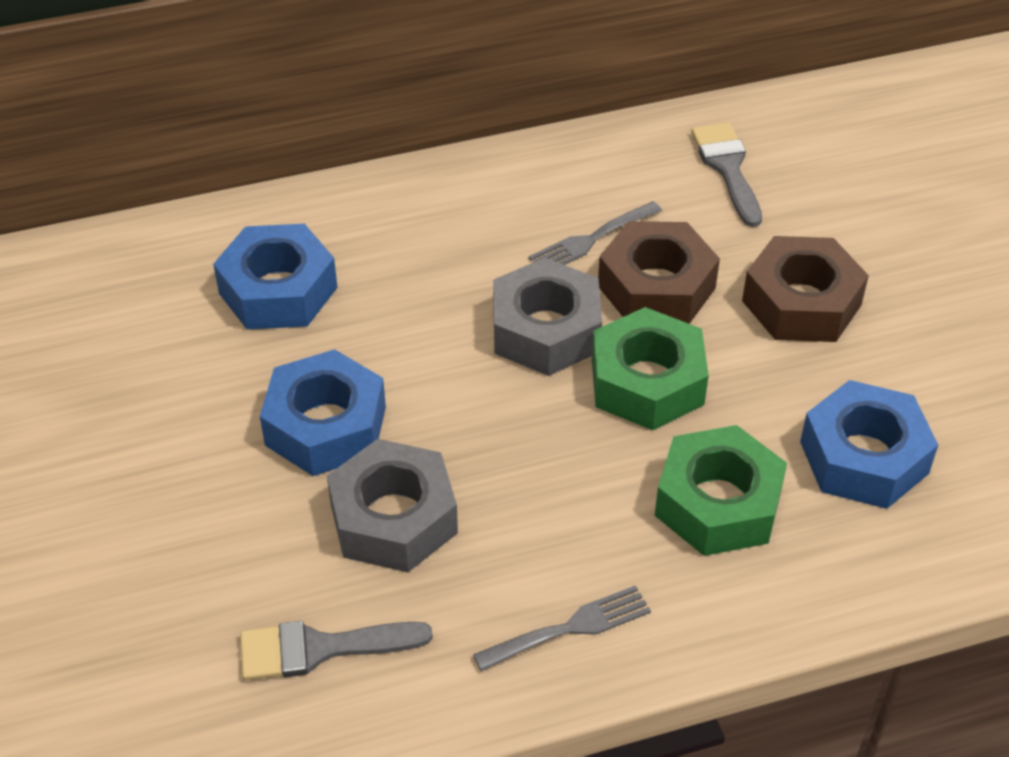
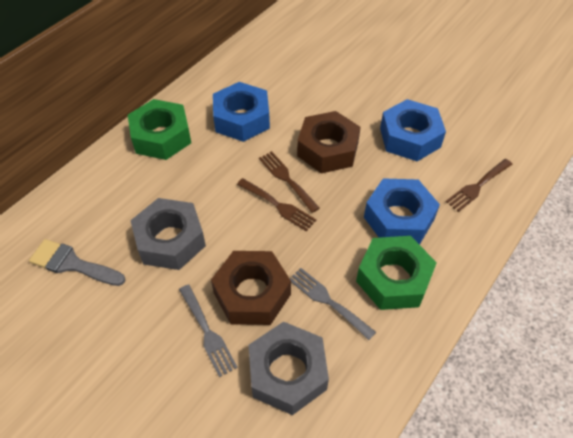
brown fork: 0 -> 3
grey brush: 2 -> 1

